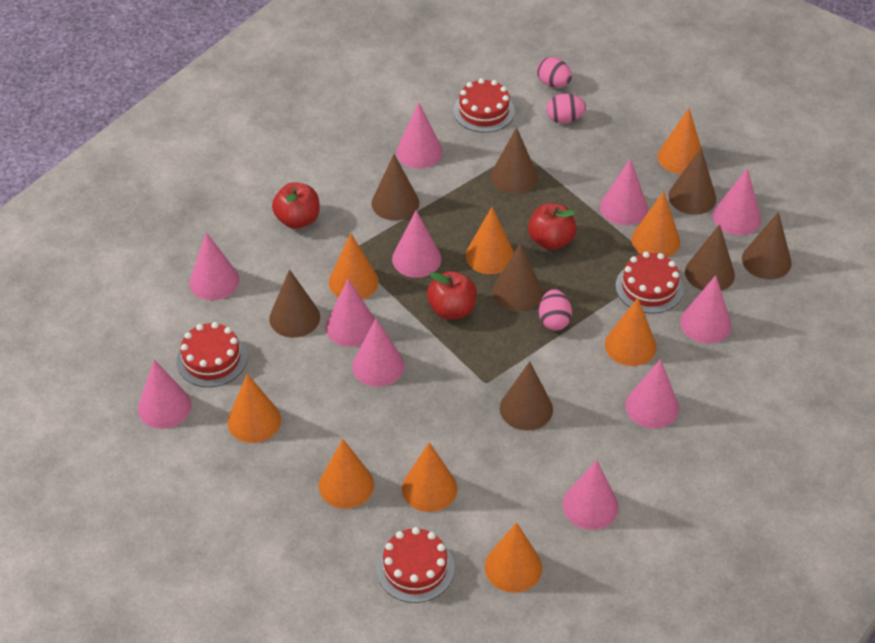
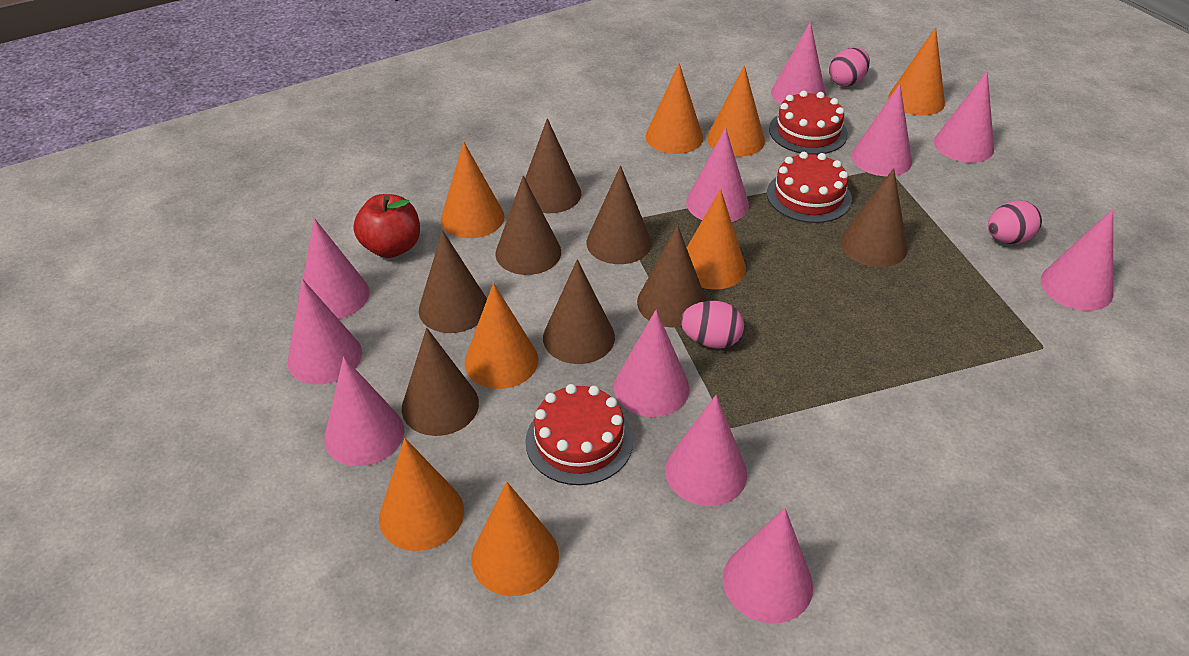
orange cone: 9 -> 8
red apple: 3 -> 1
red cake: 4 -> 3

